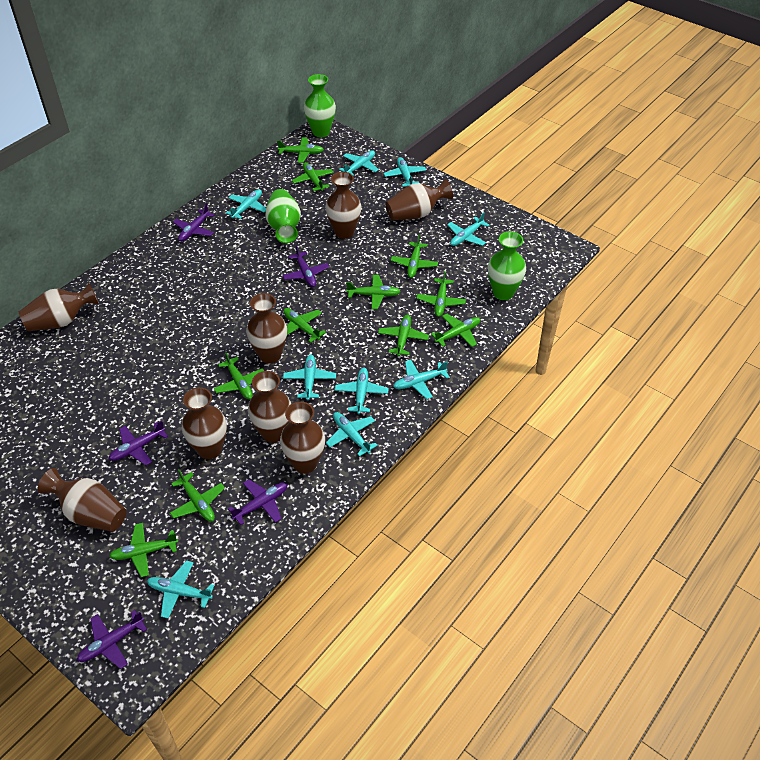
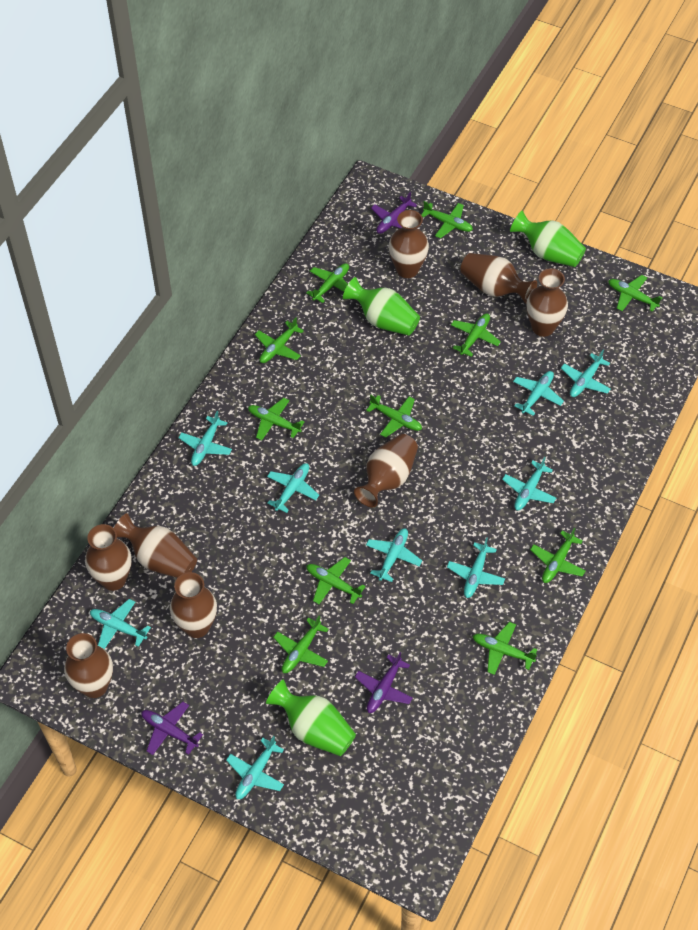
purple plane: 5 -> 3

